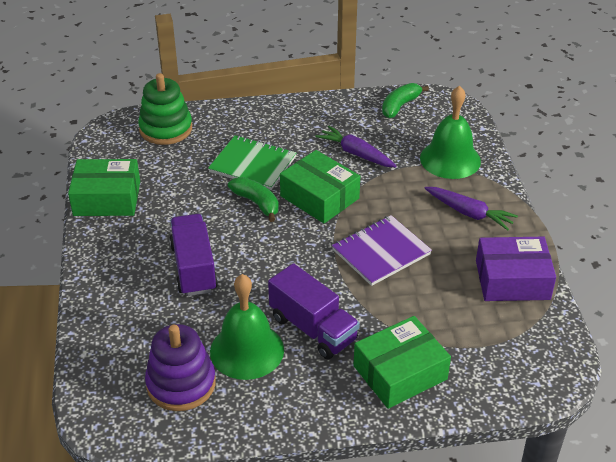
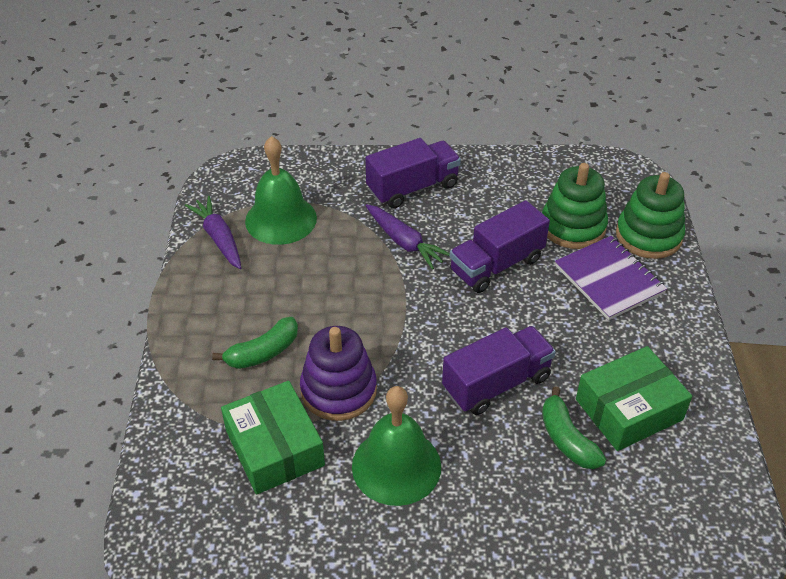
green box: 3 -> 2
green notebook: 1 -> 0
green stacking toy: 1 -> 2
purple box: 1 -> 0
purple truck: 2 -> 3

